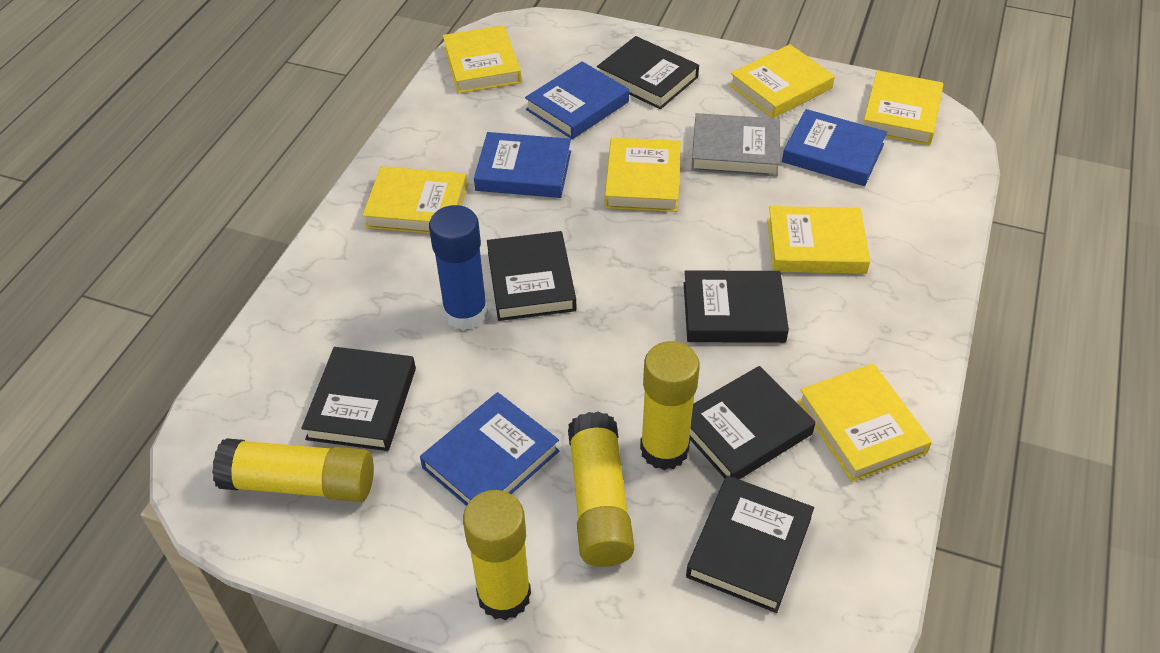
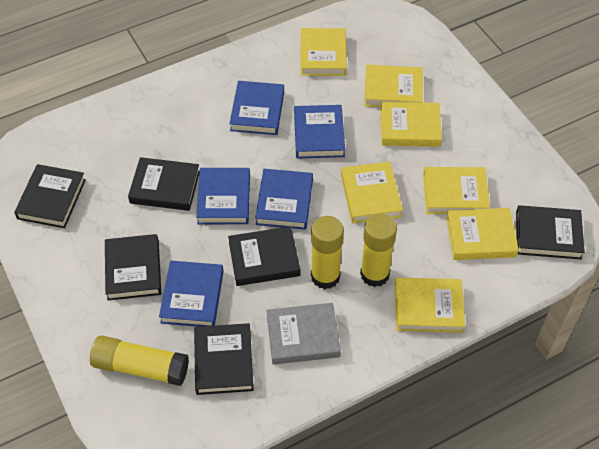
blue book: 4 -> 5
blue glue stick: 1 -> 0
yellow glue stick: 4 -> 3

